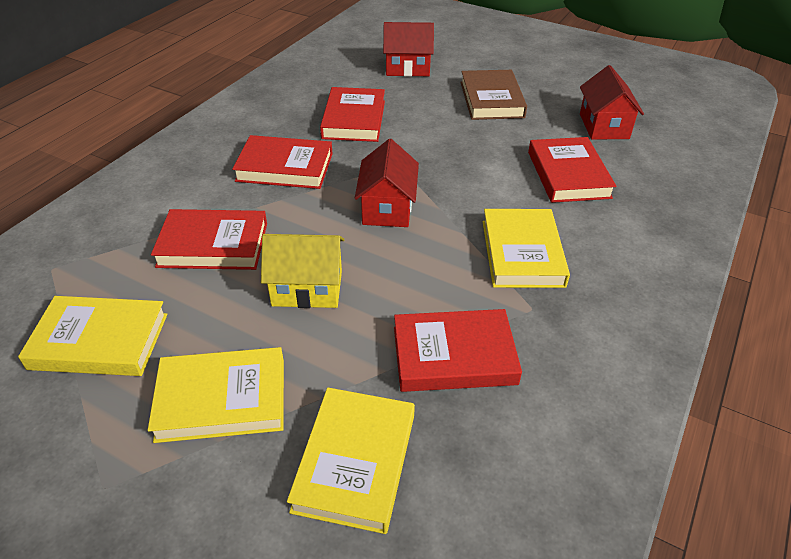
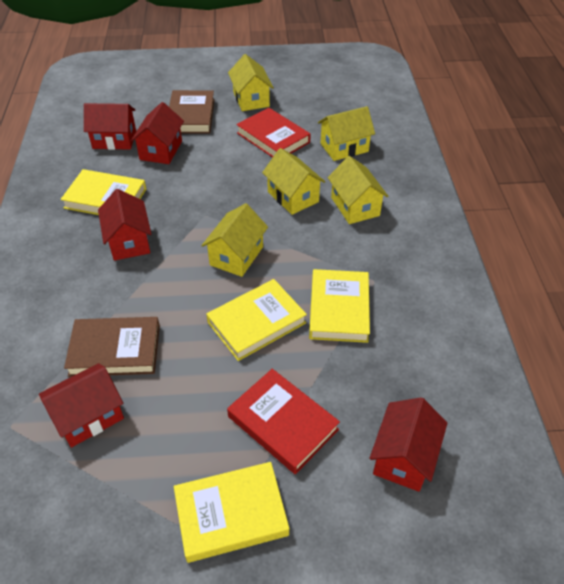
brown book: 1 -> 2
red book: 5 -> 2
red house: 3 -> 5
yellow house: 1 -> 5

